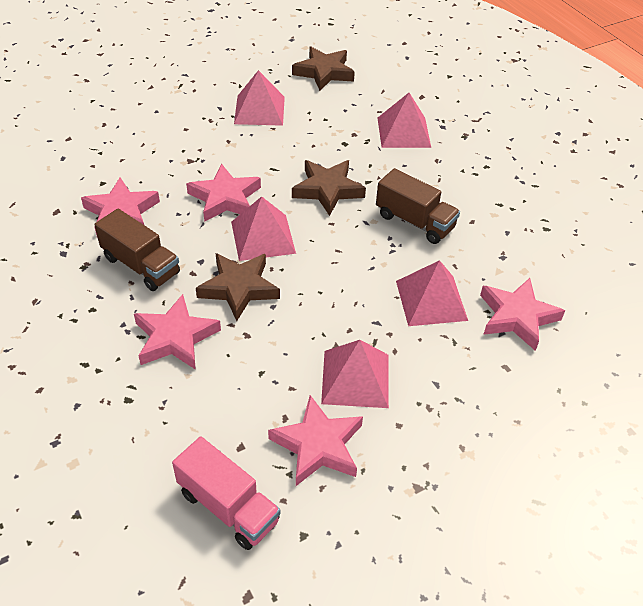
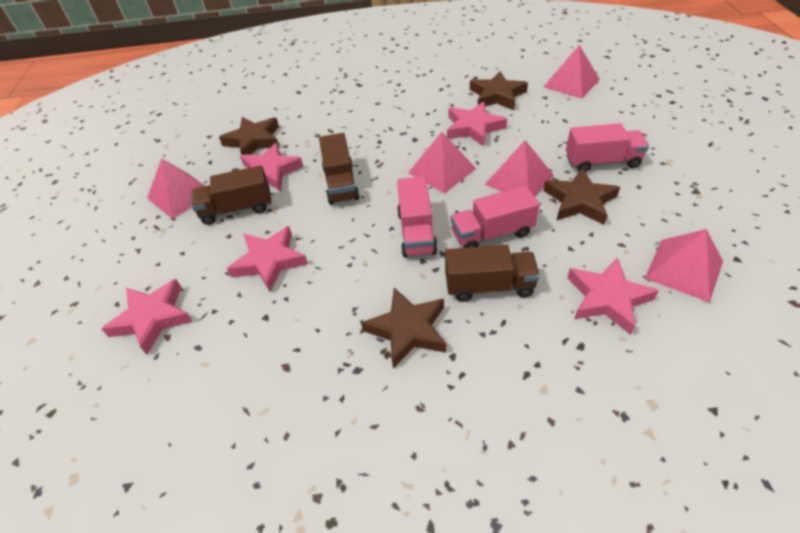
brown star: 3 -> 4
brown truck: 2 -> 3
pink truck: 1 -> 3

